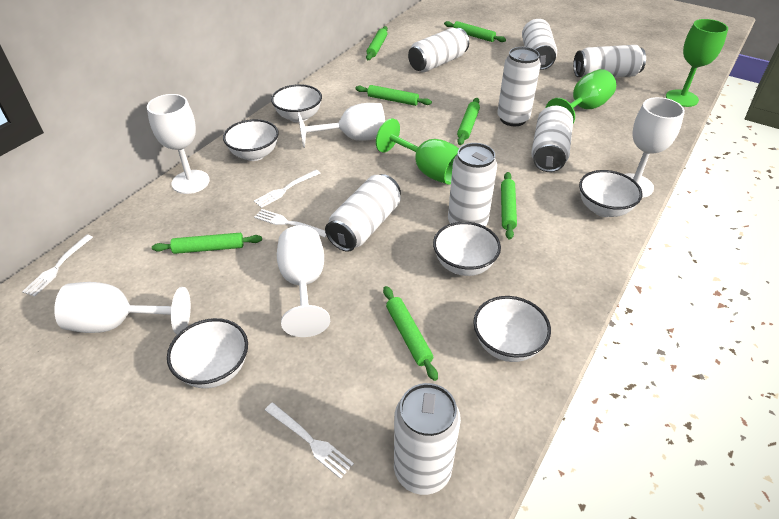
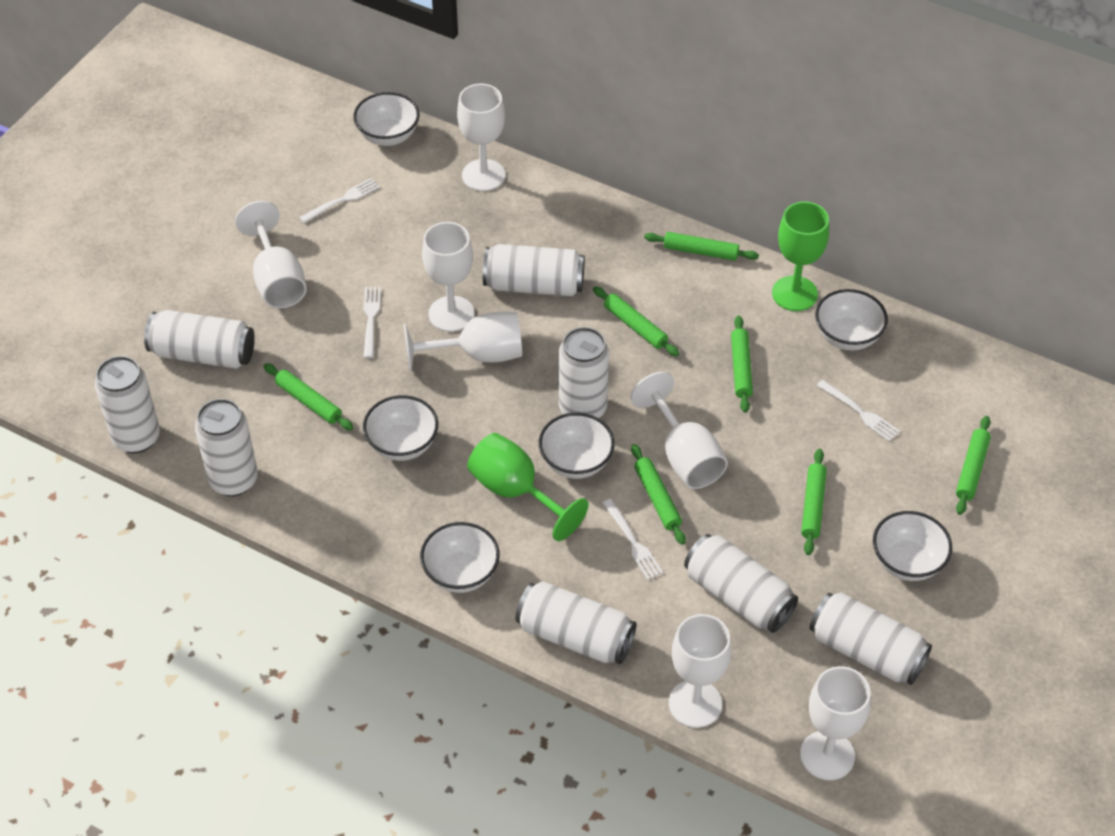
green goblet: 3 -> 2
white goblet: 5 -> 7

